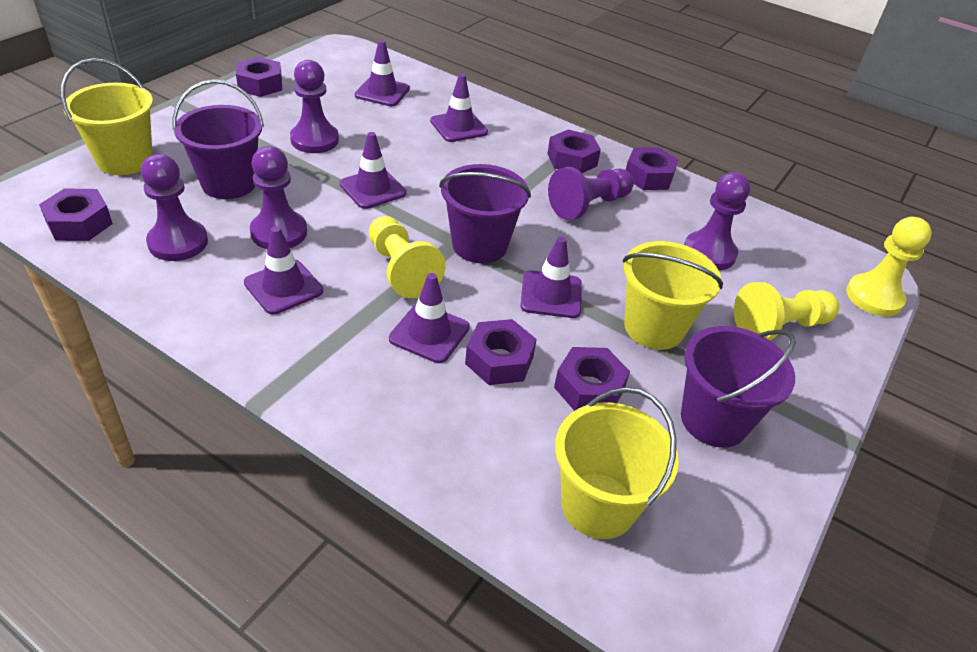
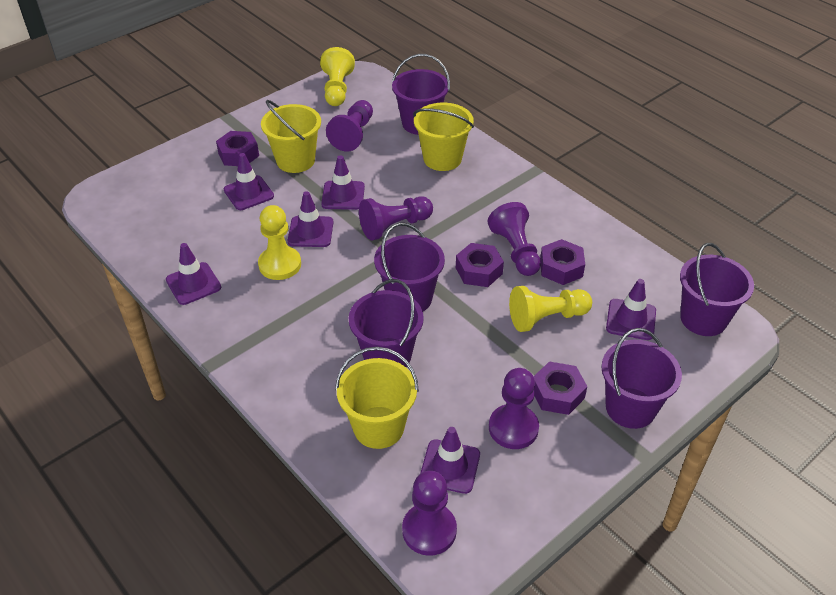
purple bucket: 3 -> 5
purple nut: 6 -> 4

